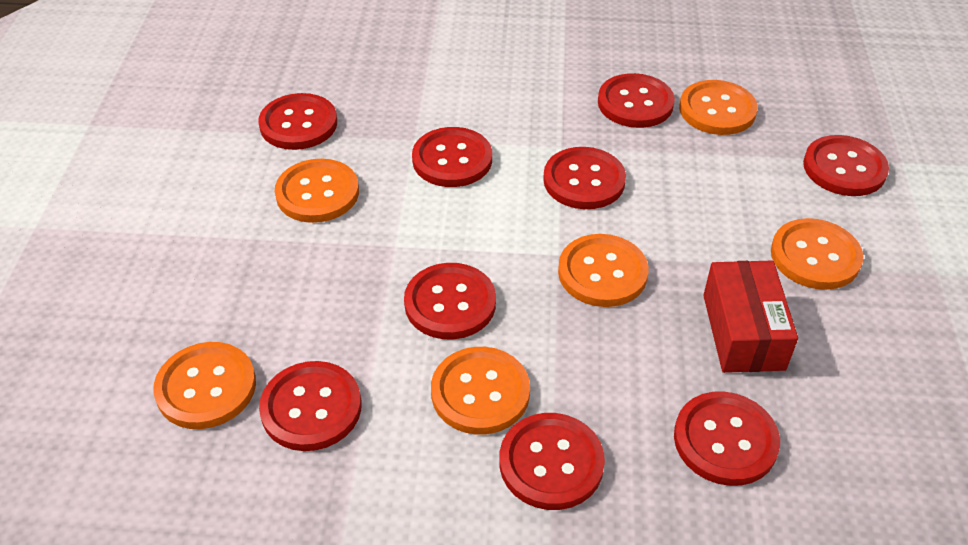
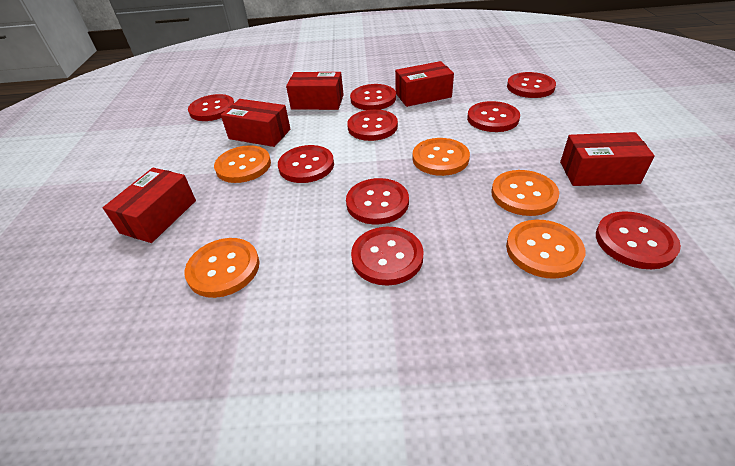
orange button: 6 -> 5
red box: 1 -> 5

